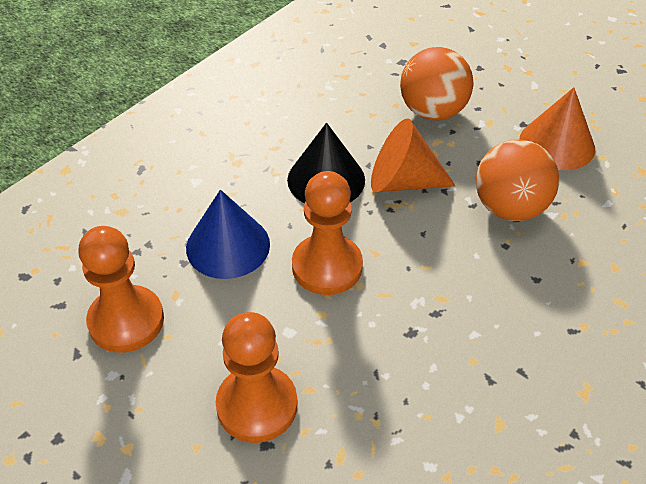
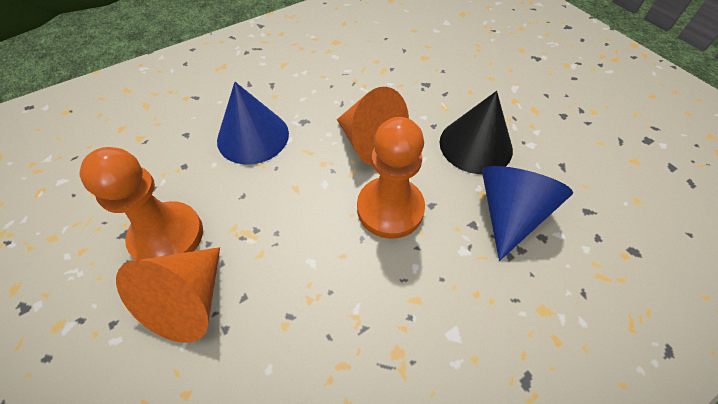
blue cone: 1 -> 2
orange ball: 2 -> 0
orange pawn: 3 -> 2

